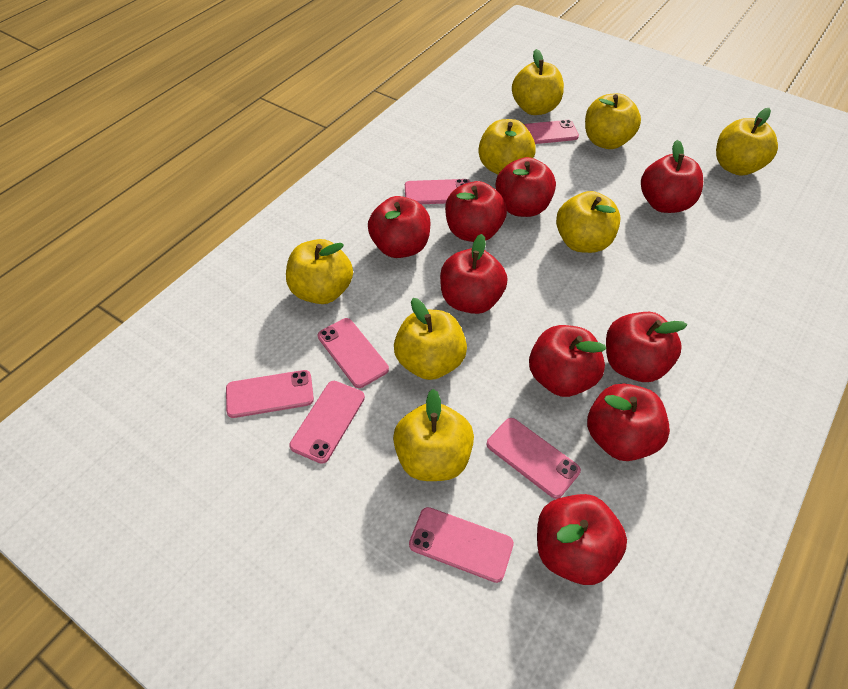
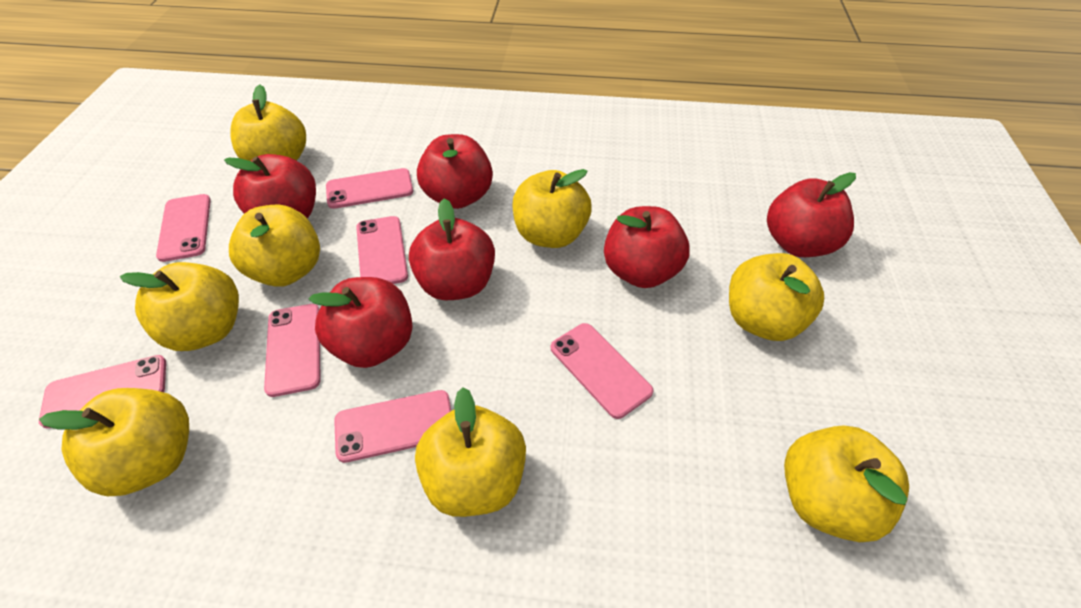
red apple: 9 -> 6

